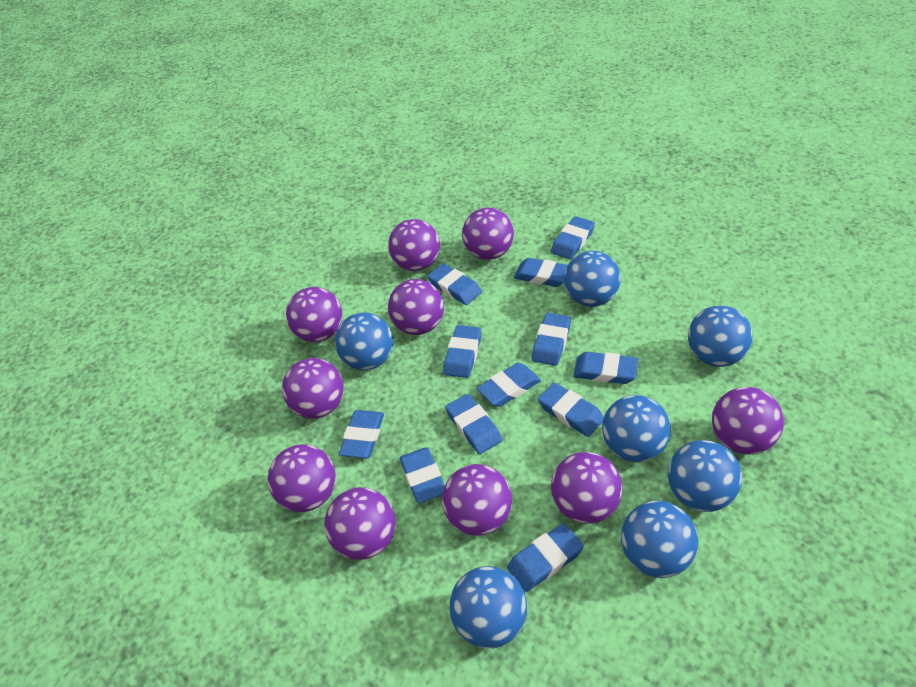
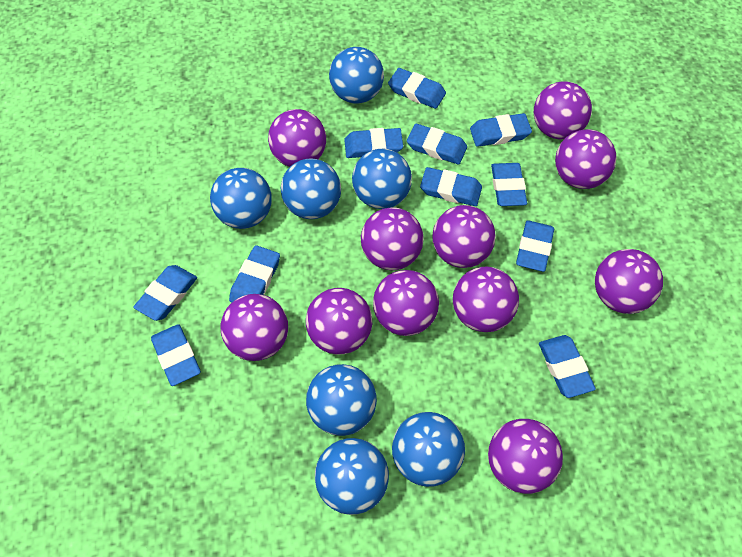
blue eraser: 12 -> 11
purple ball: 10 -> 11

